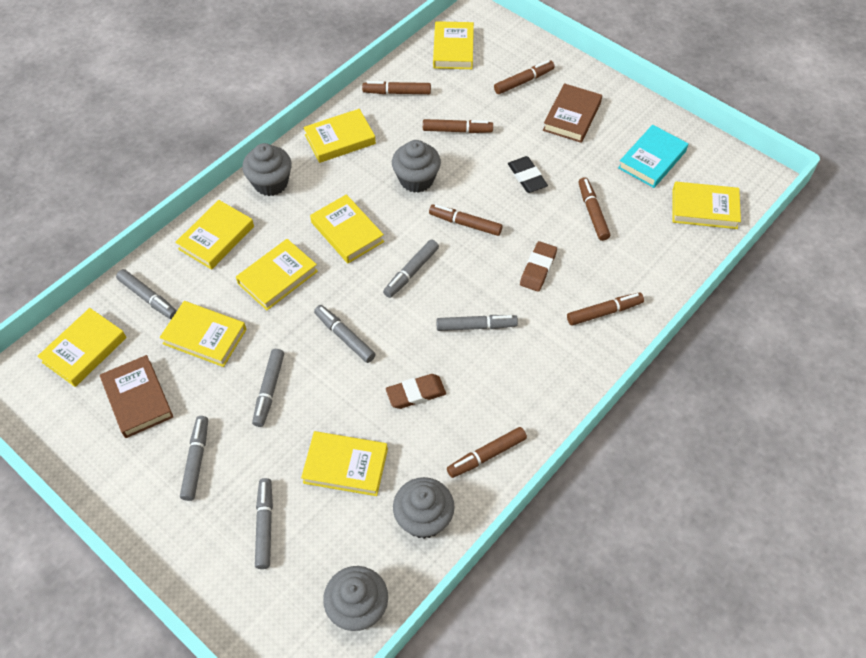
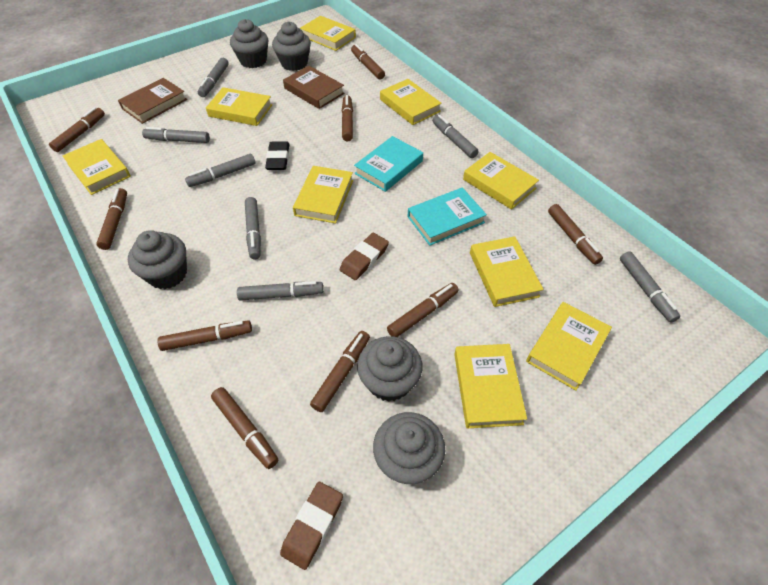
brown marker: 7 -> 9
grey cupcake: 4 -> 5
turquoise book: 1 -> 2

